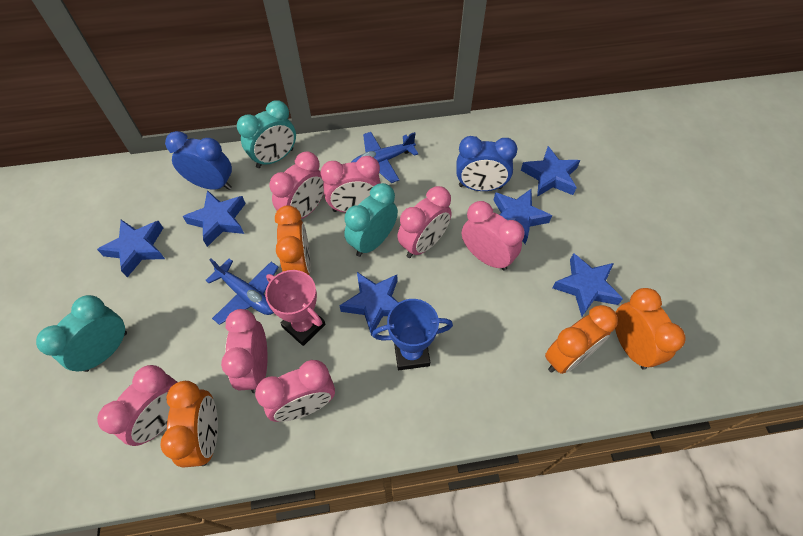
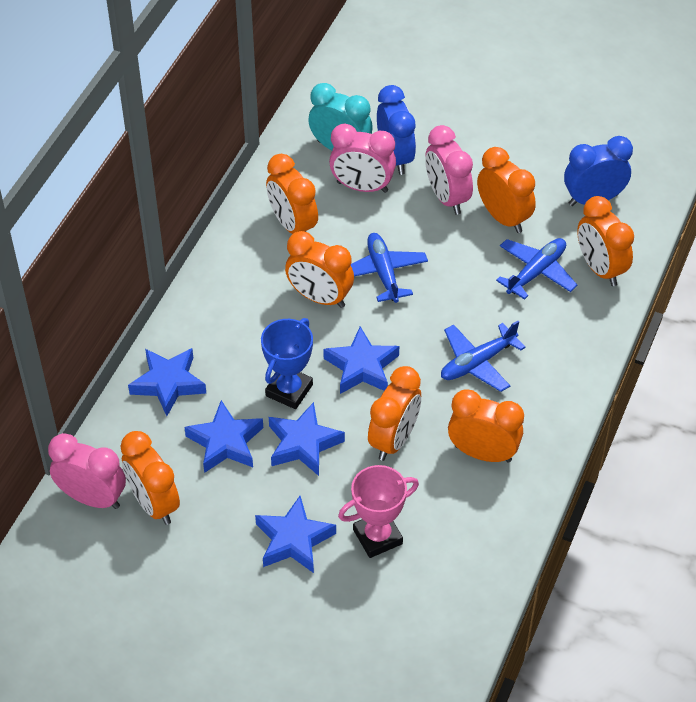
blue plane: 2 -> 3
blue star: 6 -> 5
orange clock: 4 -> 7
pink clock: 7 -> 3
turquoise clock: 3 -> 1

